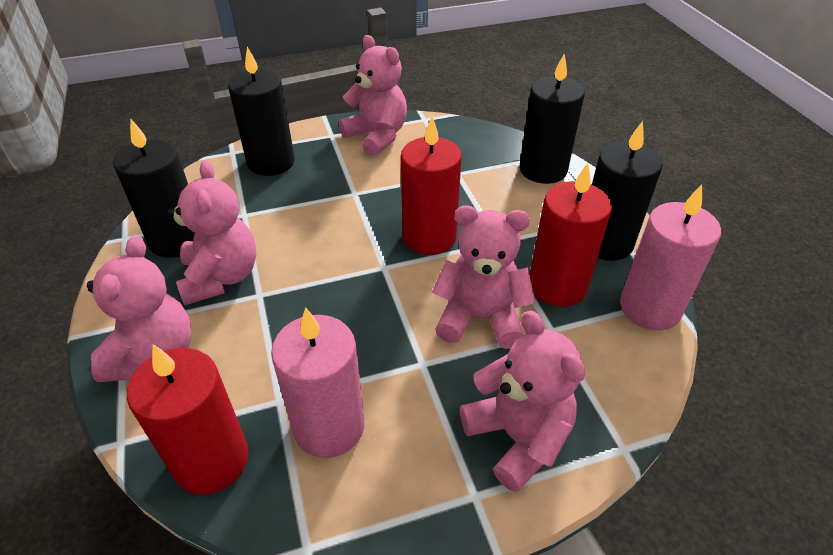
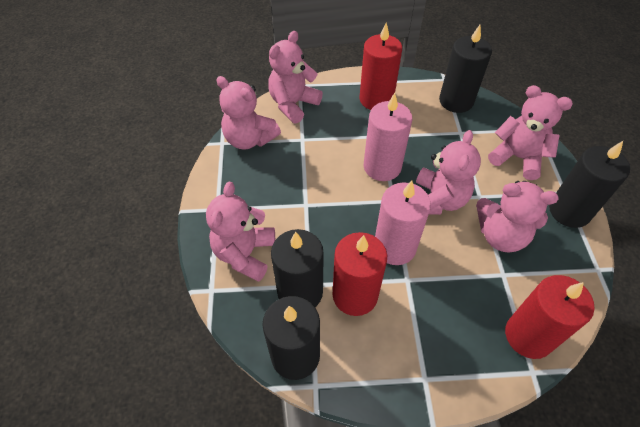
pink teddy bear: 5 -> 6

